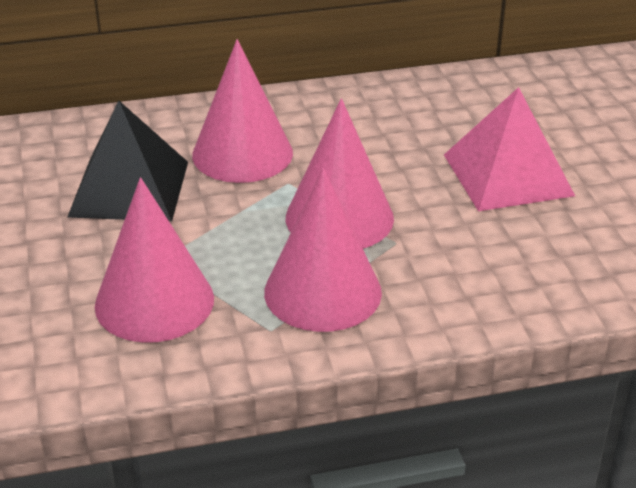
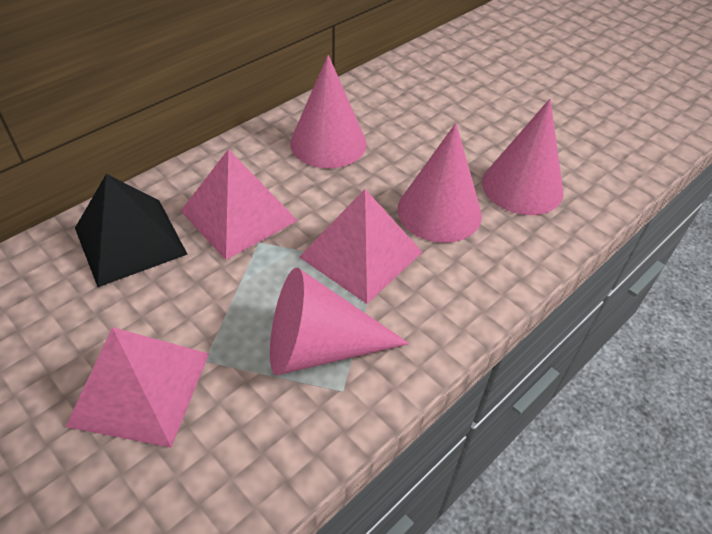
pink pyramid: 1 -> 3

